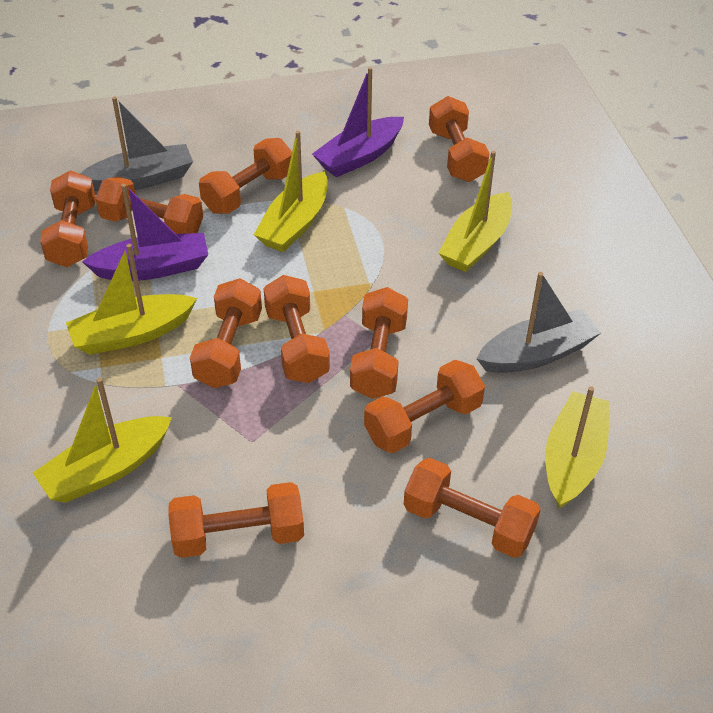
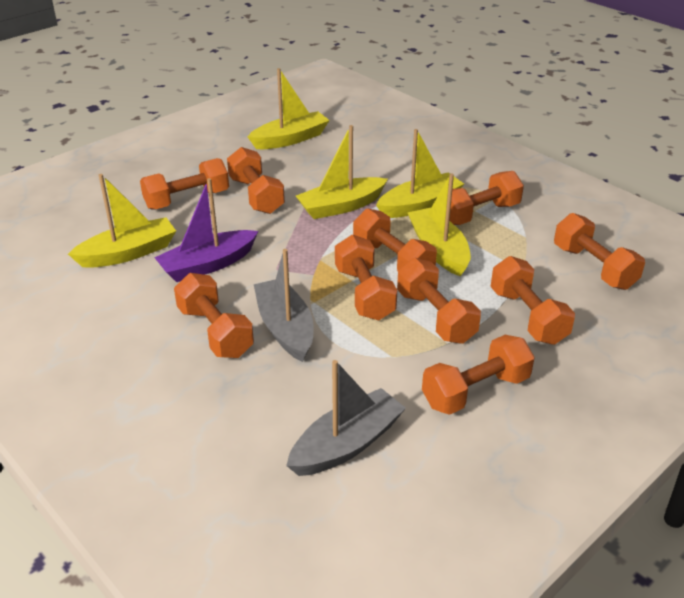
purple boat: 2 -> 1

